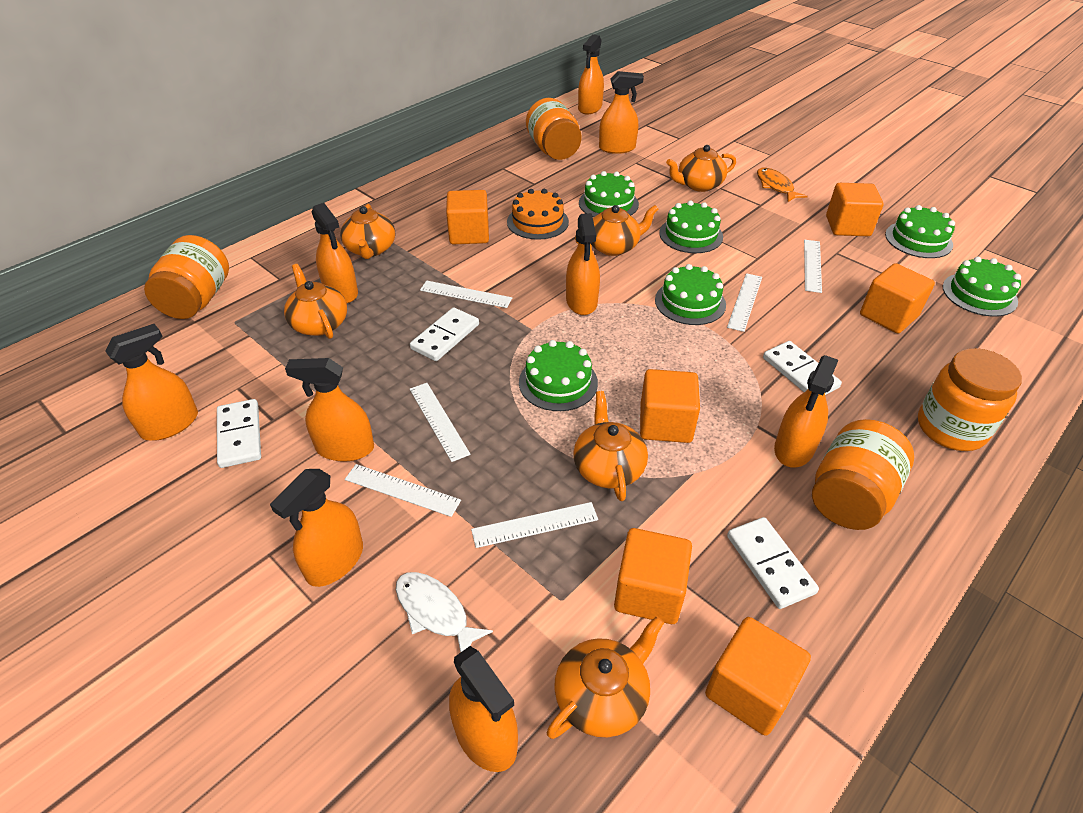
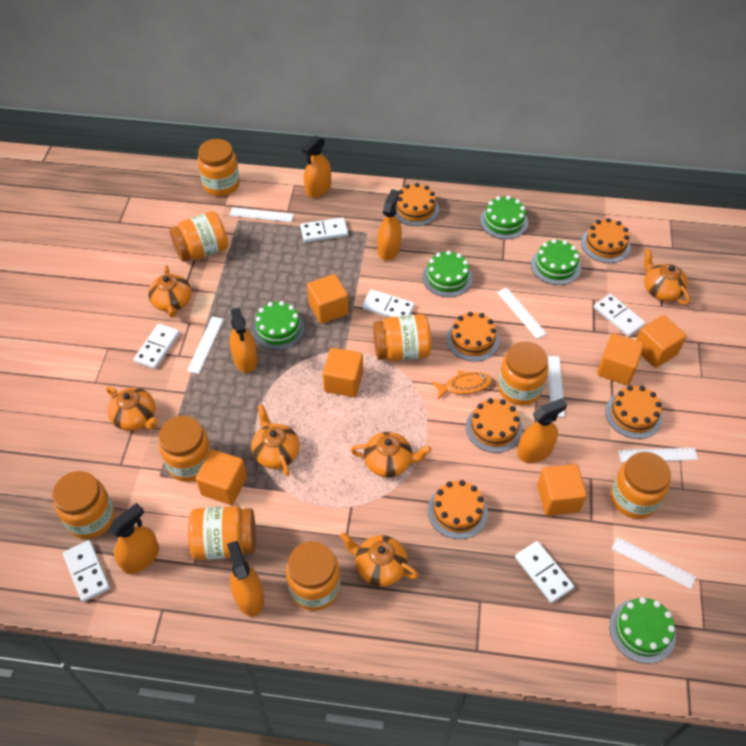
green cake: 6 -> 5
orange cake: 1 -> 6
orange jar: 4 -> 9
orange spray bottle: 9 -> 6
white domino: 4 -> 6
white fish: 1 -> 0

